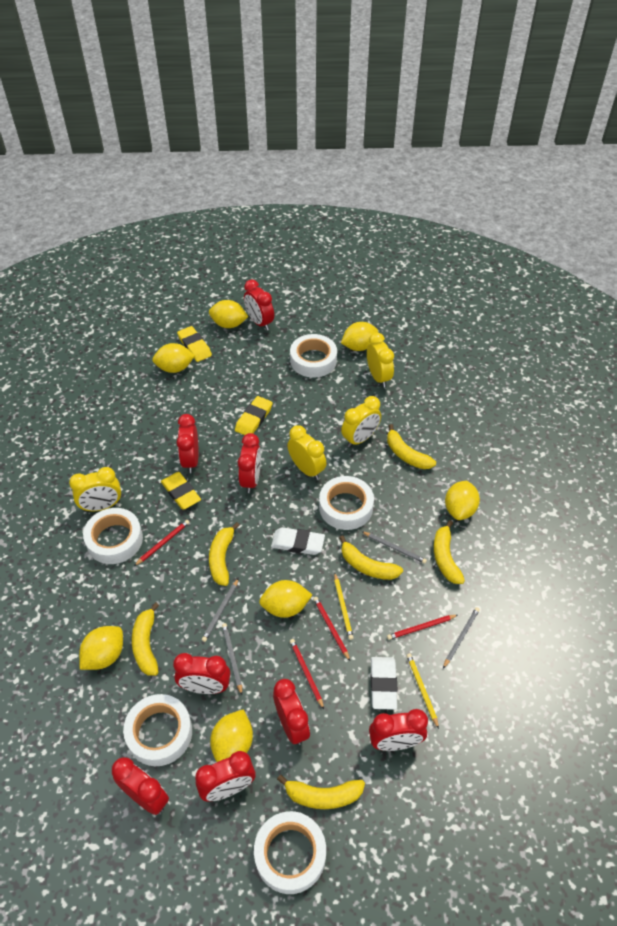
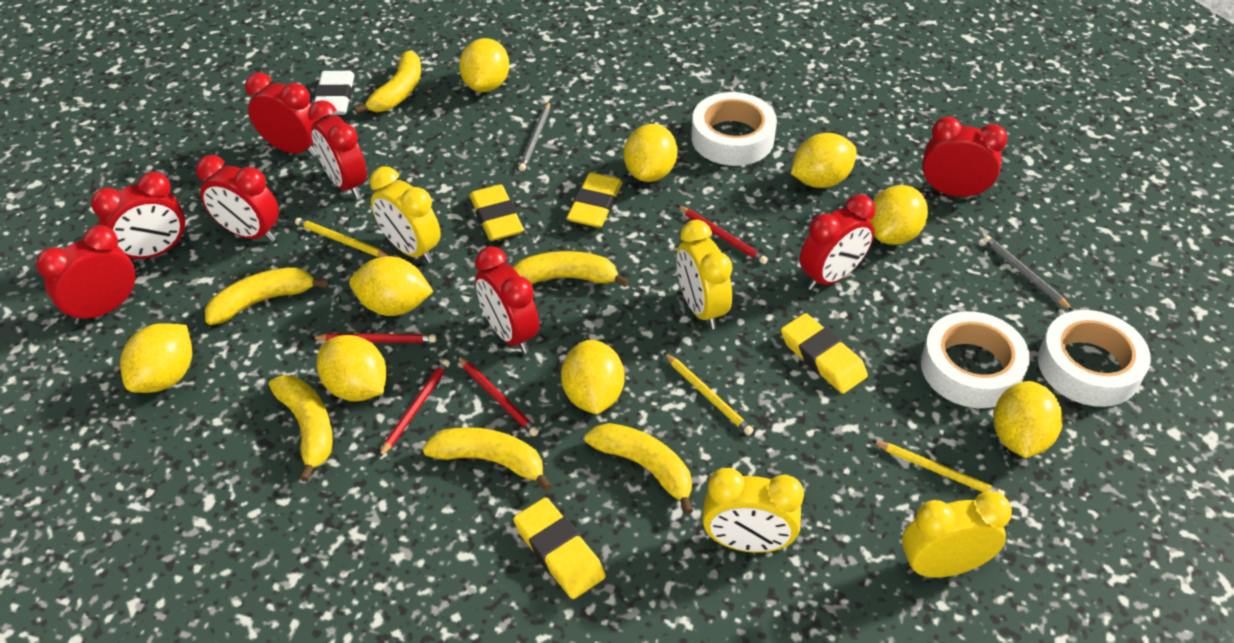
grey pencil: 4 -> 2
white eraser: 2 -> 1
white tape: 5 -> 3
yellow eraser: 3 -> 4
yellow lemon: 7 -> 9
yellow pencil: 2 -> 3

